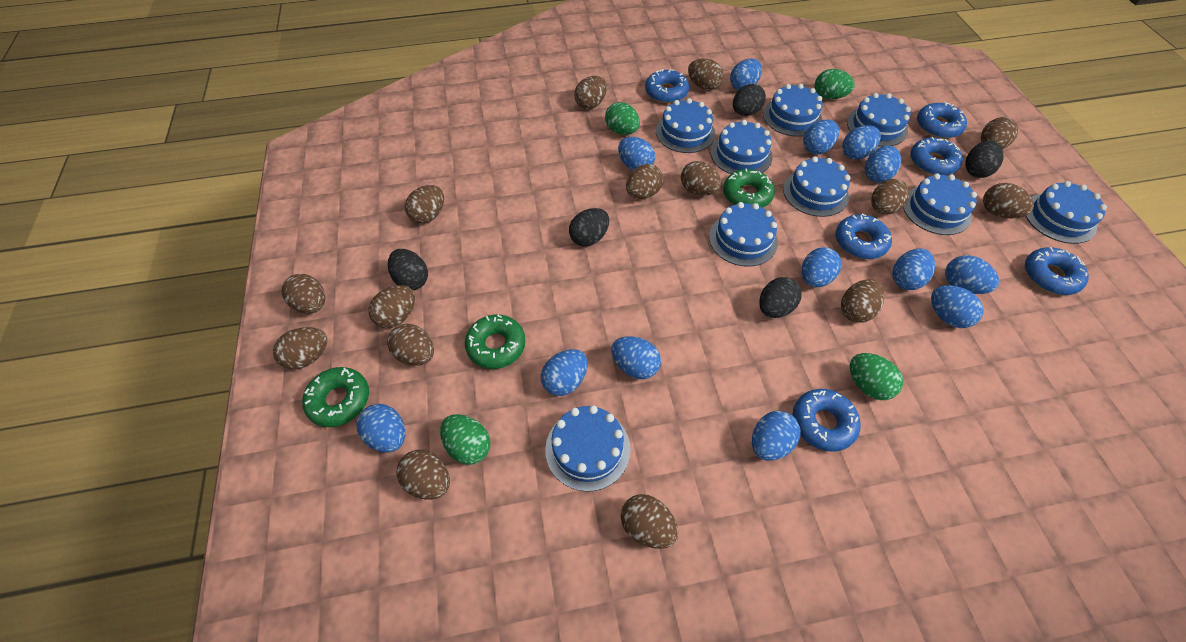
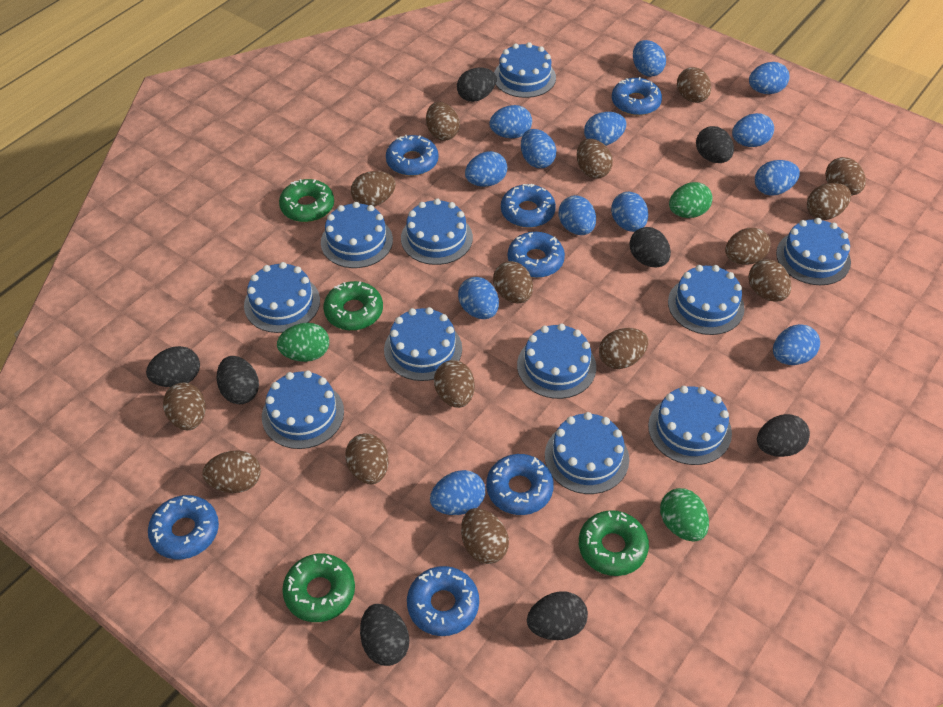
black egg: 5 -> 8
blue cake: 9 -> 11
blue donut: 6 -> 7
green donut: 3 -> 4
green egg: 4 -> 3

